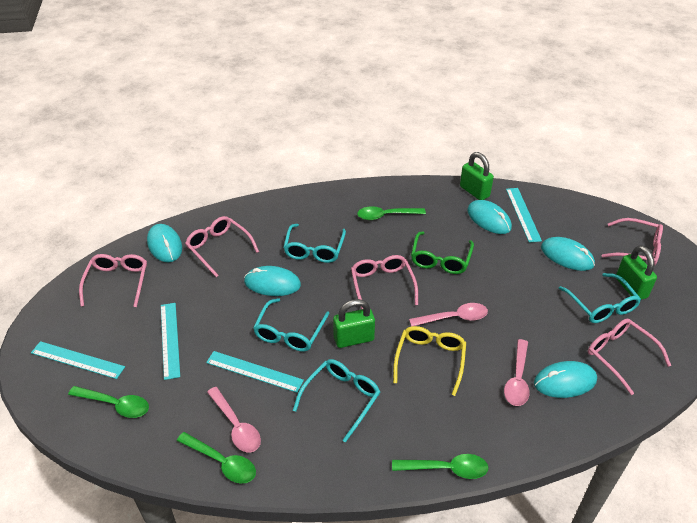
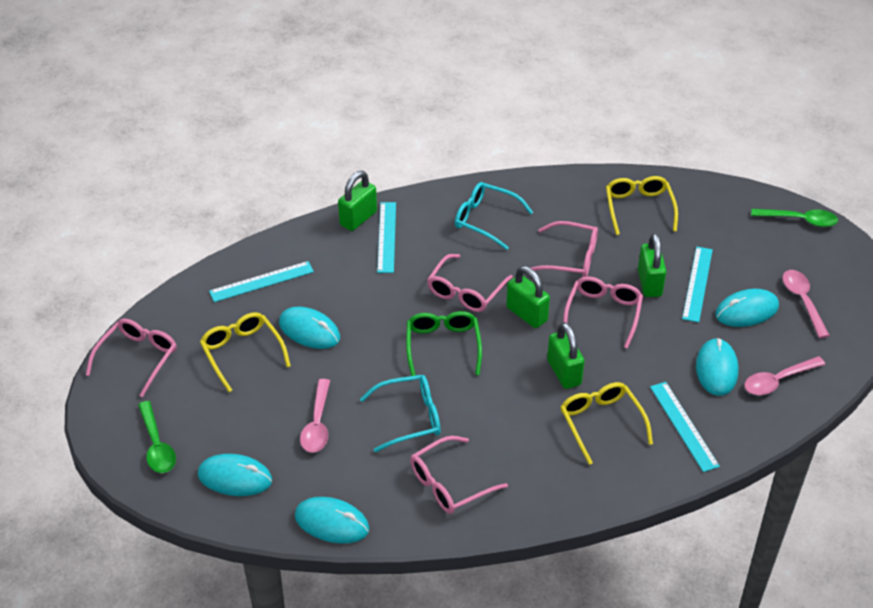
green padlock: 3 -> 4
green spoon: 4 -> 2
turquoise glasses: 4 -> 2
yellow glasses: 1 -> 3

